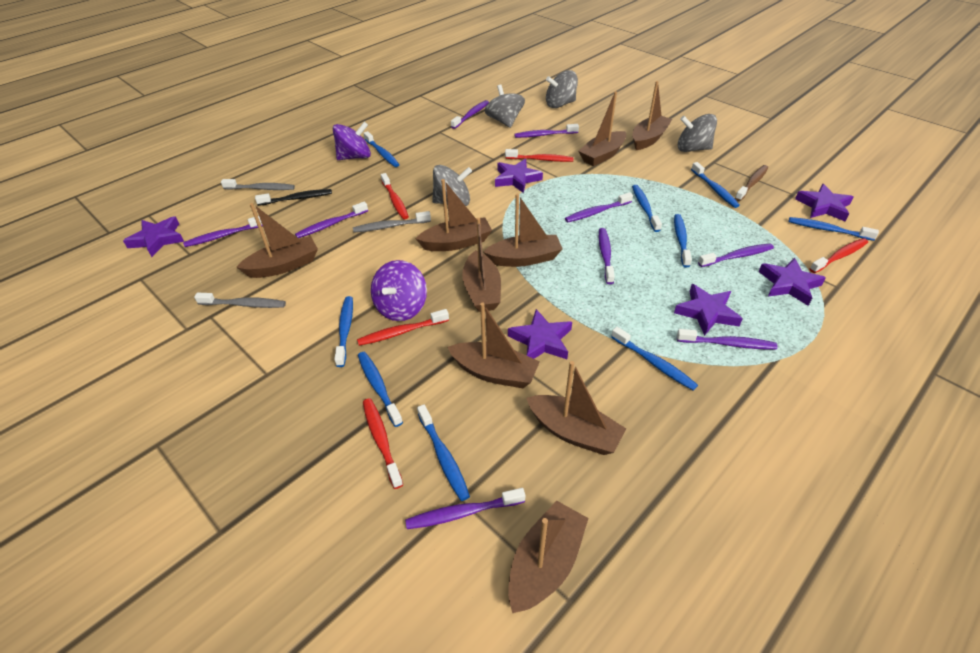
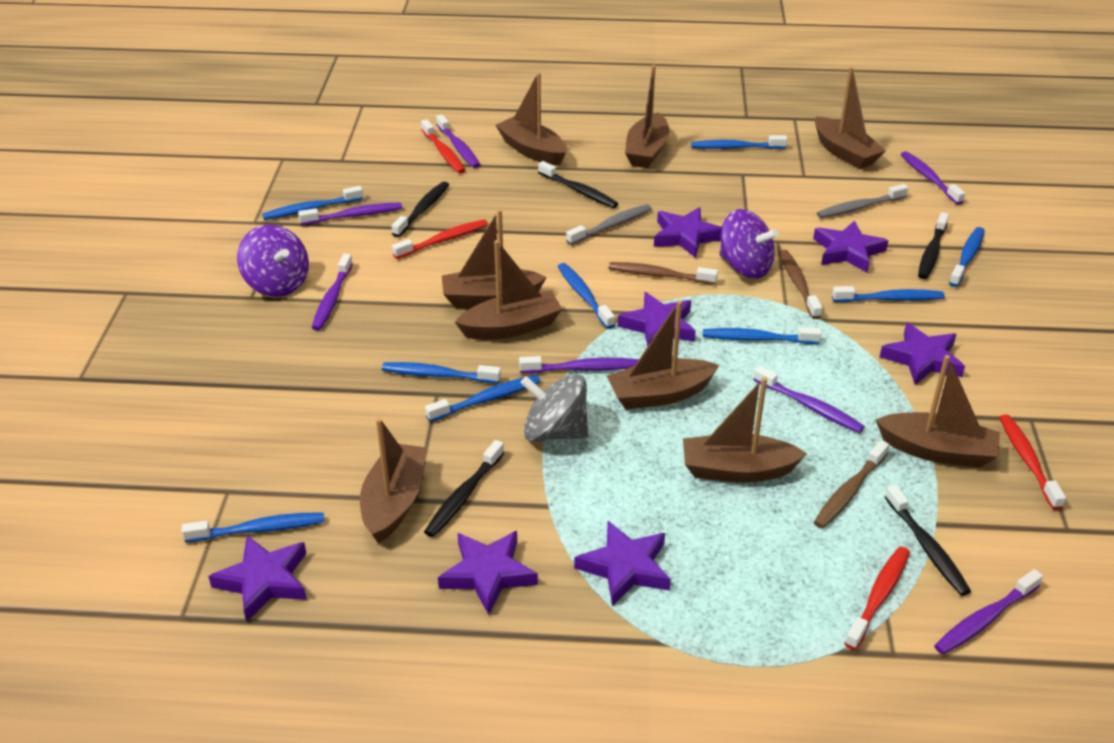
black toothbrush: 1 -> 5
brown toothbrush: 1 -> 3
grey spinning top: 4 -> 1
grey toothbrush: 3 -> 2
purple star: 6 -> 7
purple toothbrush: 9 -> 7
red toothbrush: 5 -> 4

